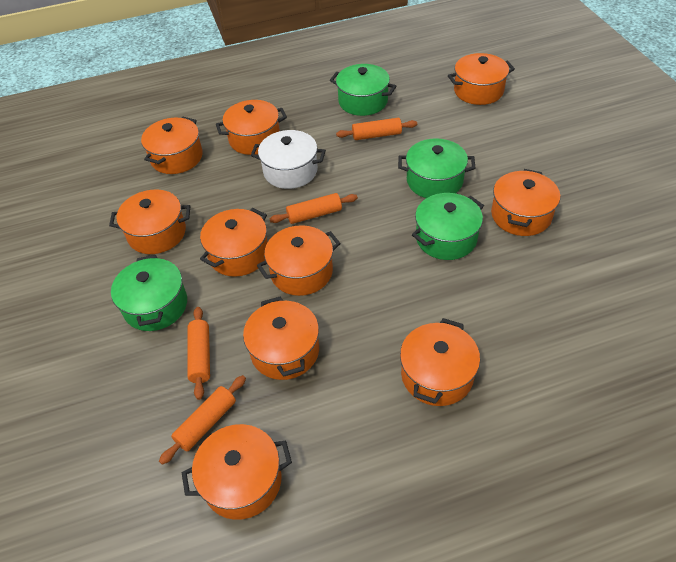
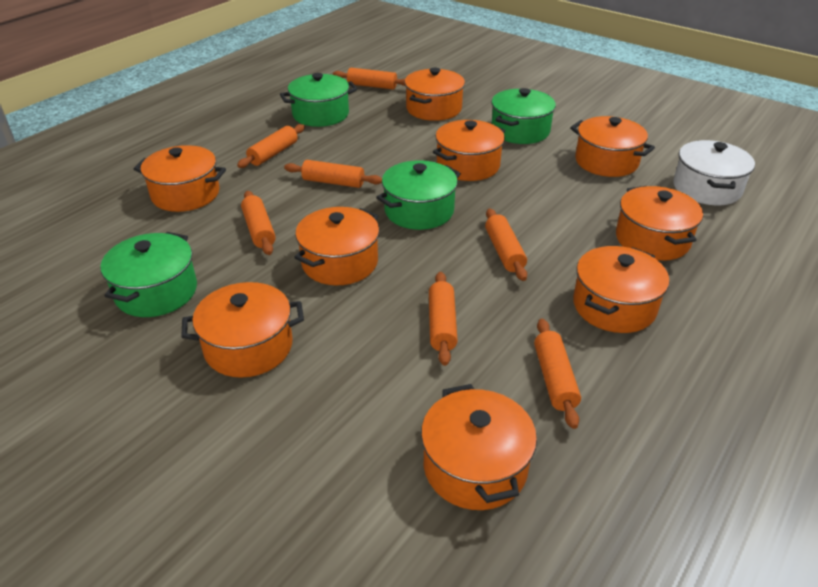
orange pot: 10 -> 9
orange rolling pin: 4 -> 7

